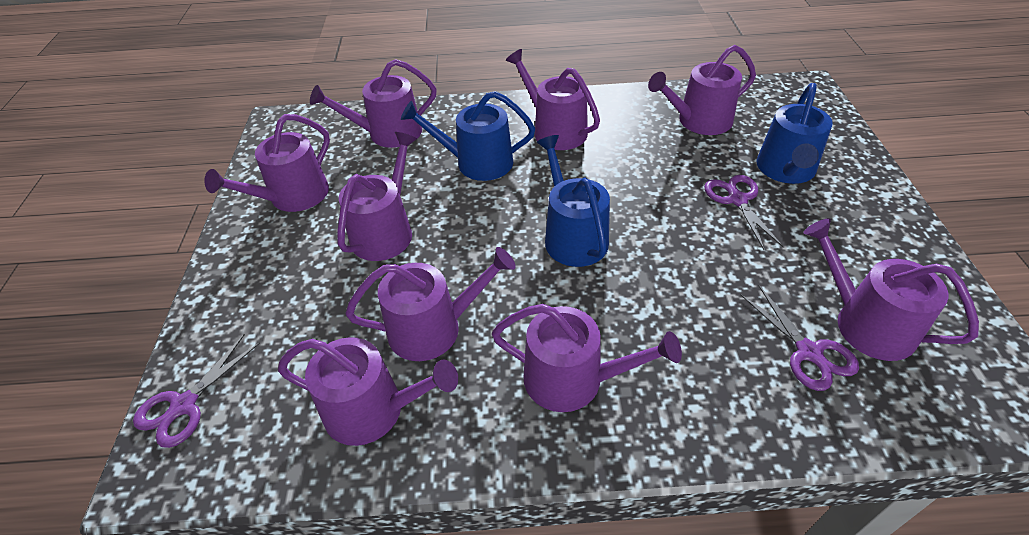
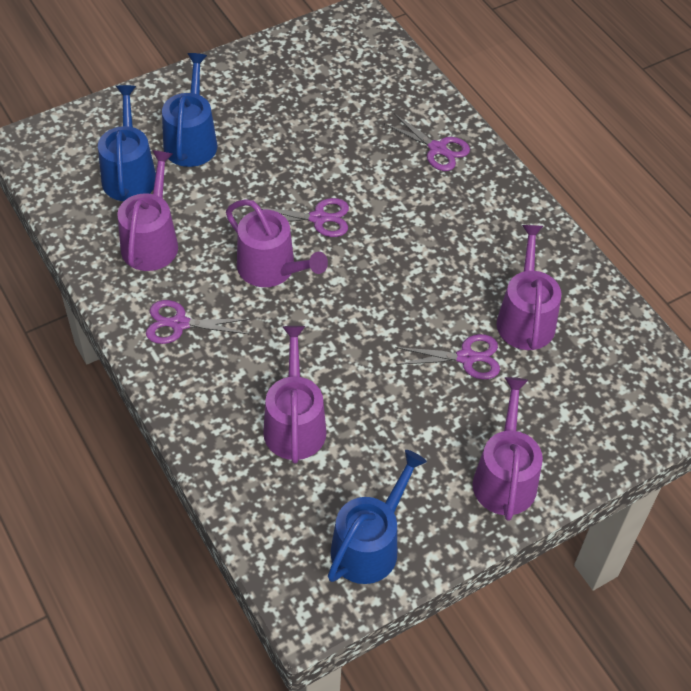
purple scissors: 3 -> 4
purple watering can: 9 -> 5

